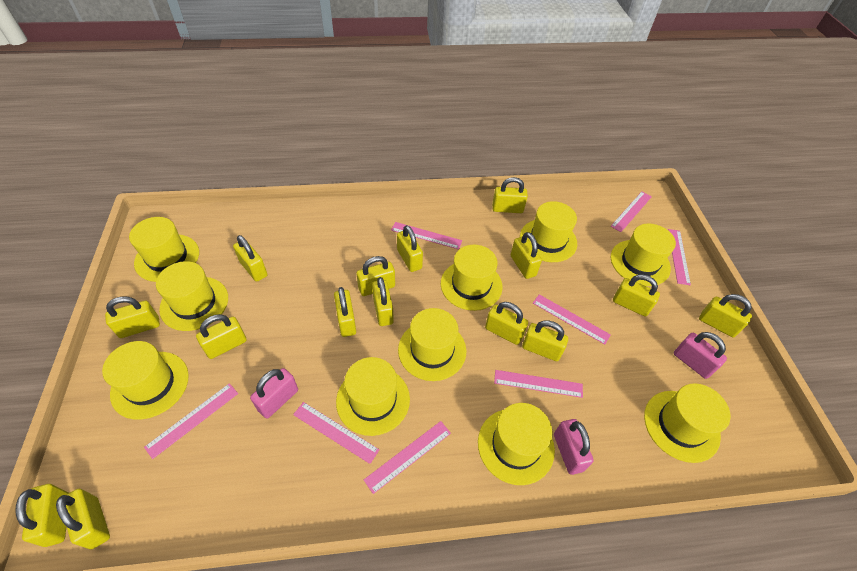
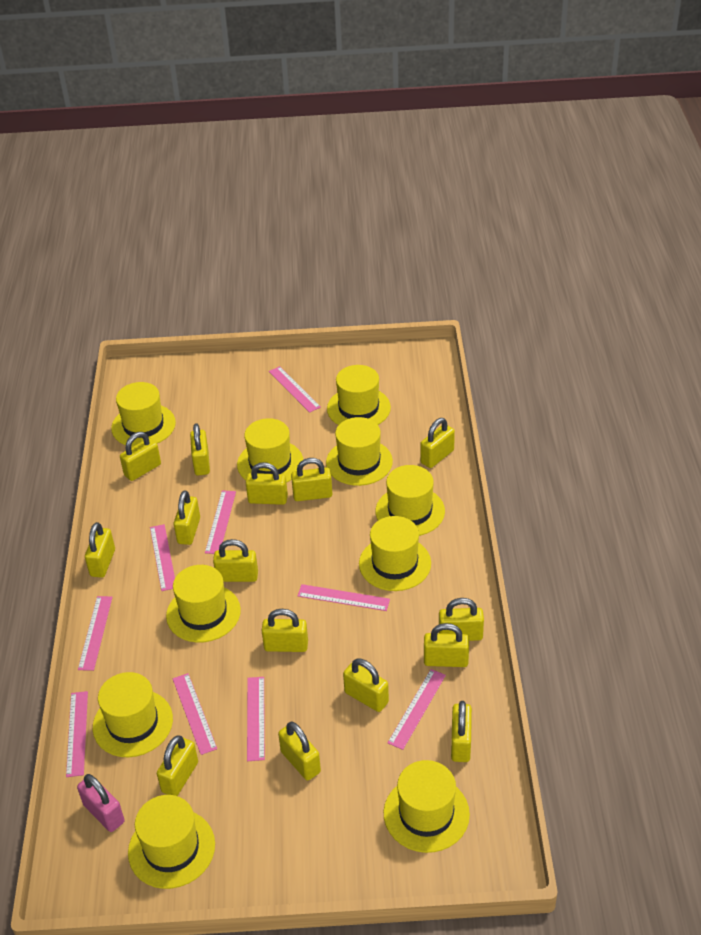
pink padlock: 3 -> 1
pink ruler: 8 -> 9

